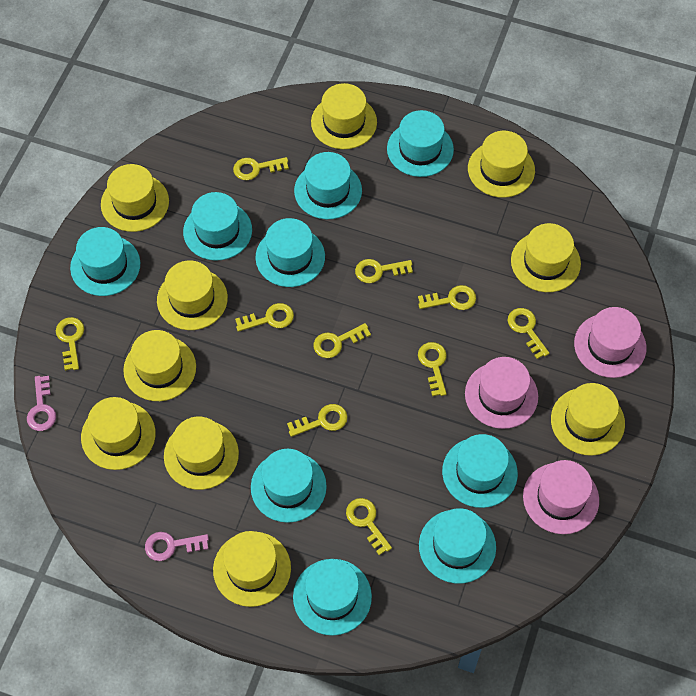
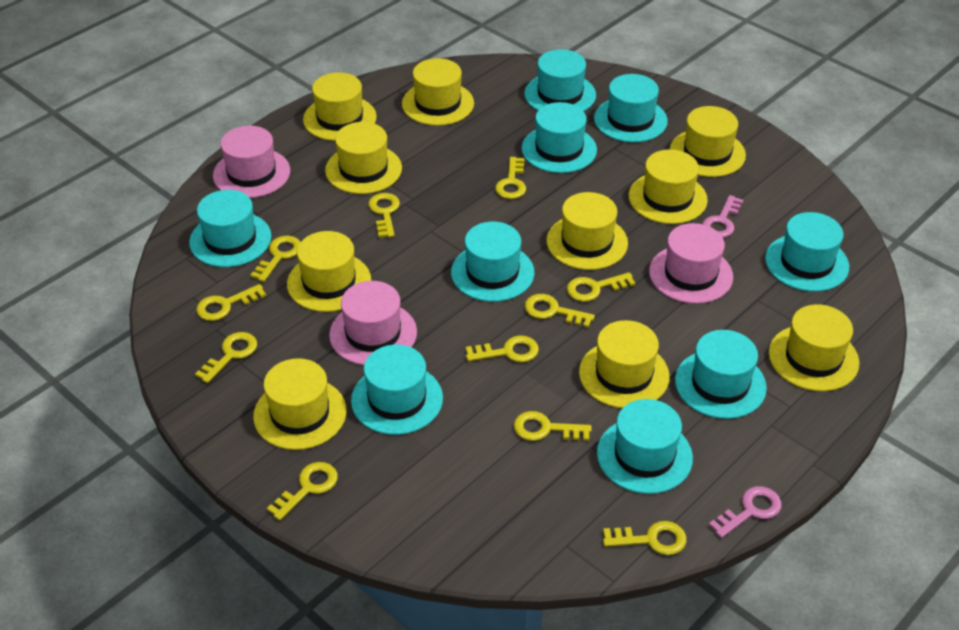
yellow key: 10 -> 11

